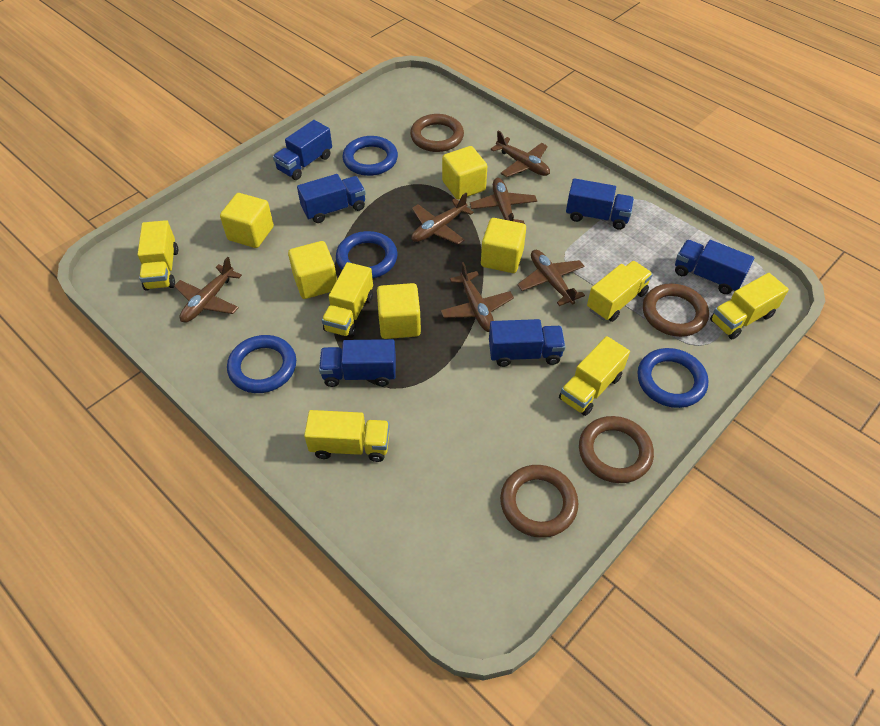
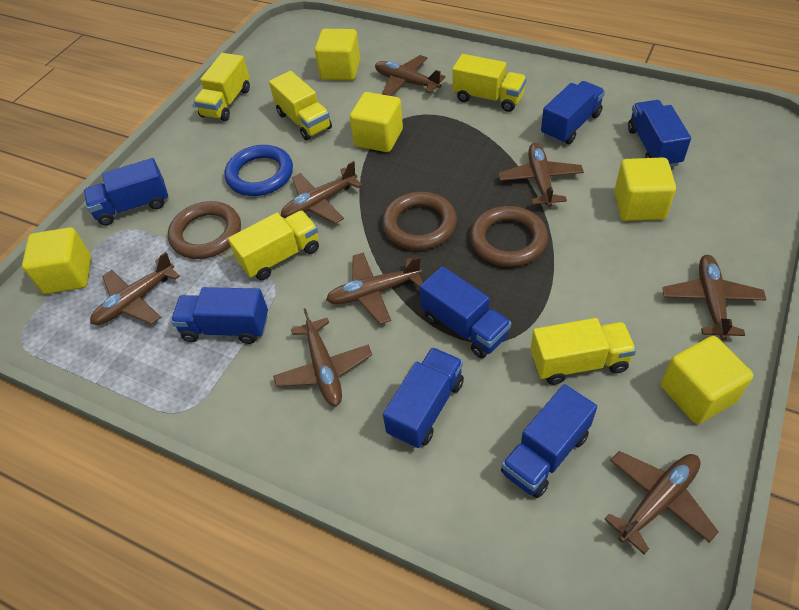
blue ring: 4 -> 1
blue truck: 6 -> 7
brown plane: 6 -> 8
brown ring: 4 -> 3
yellow truck: 6 -> 5

